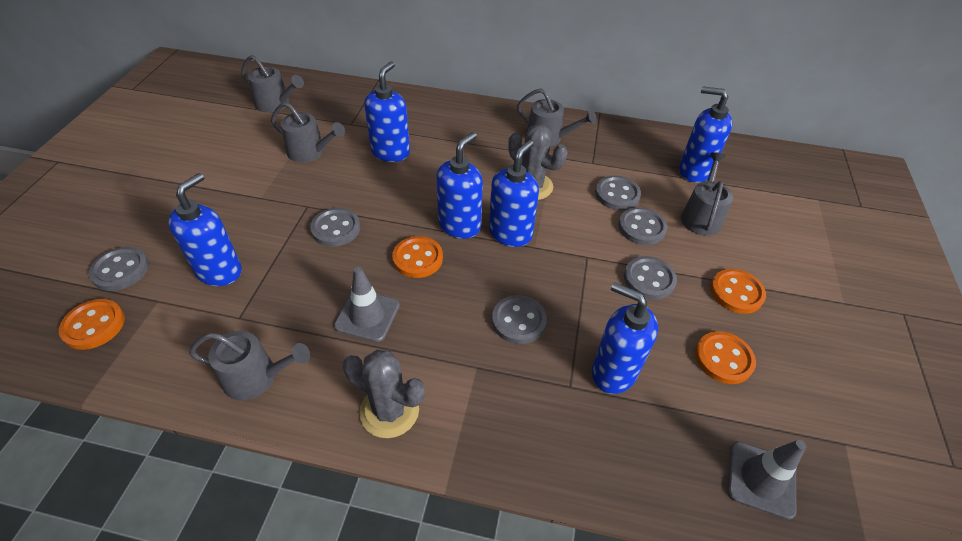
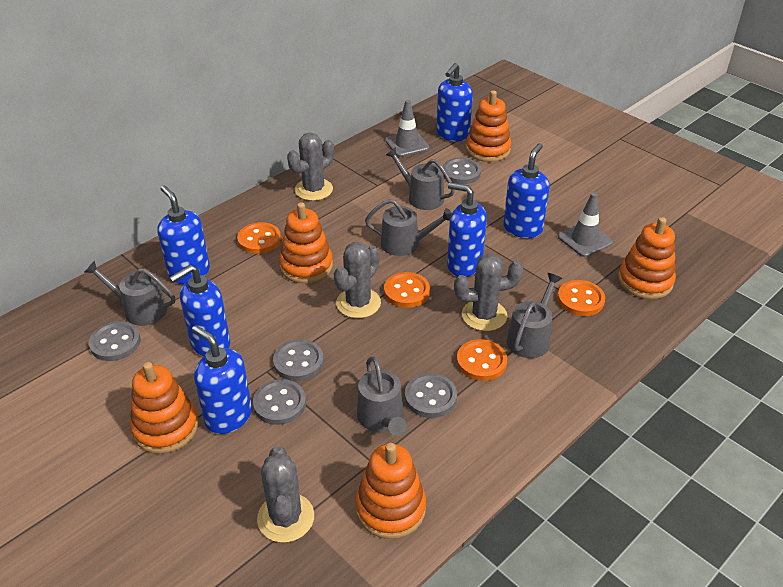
grey button: 6 -> 5
grey cactus: 2 -> 4
orange stacking toy: 0 -> 5

